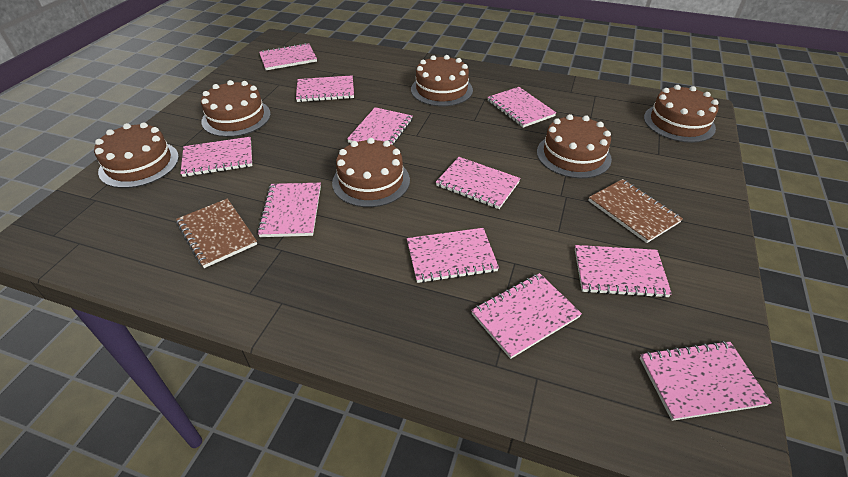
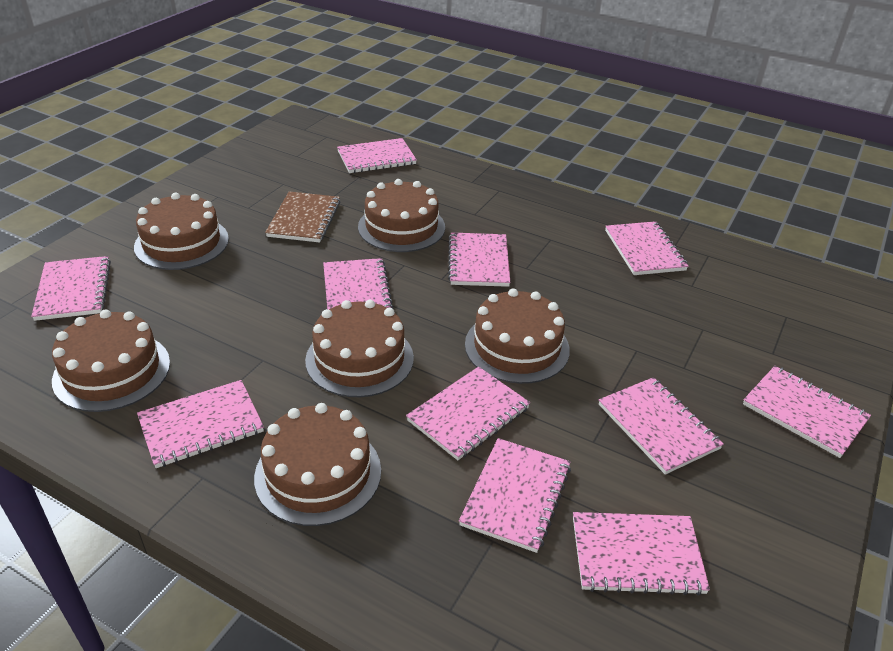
brown notebook: 2 -> 1

